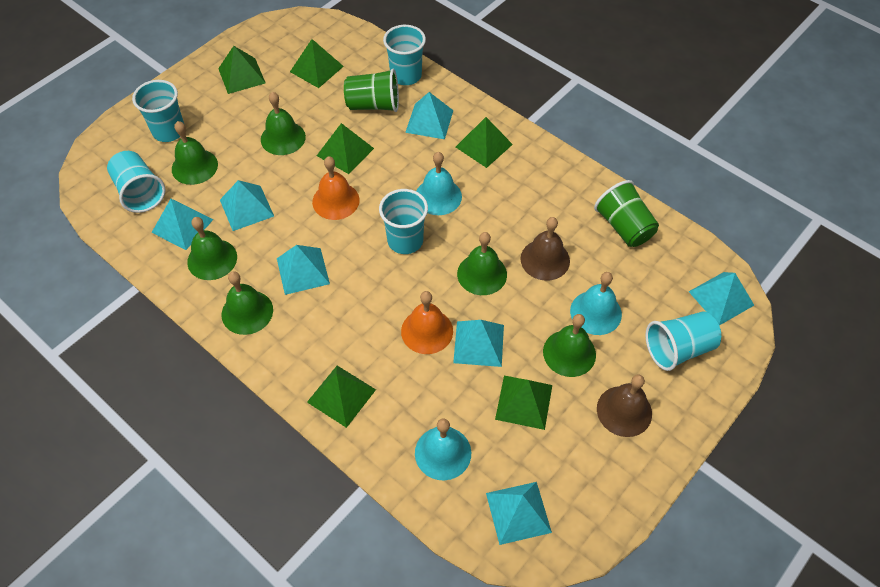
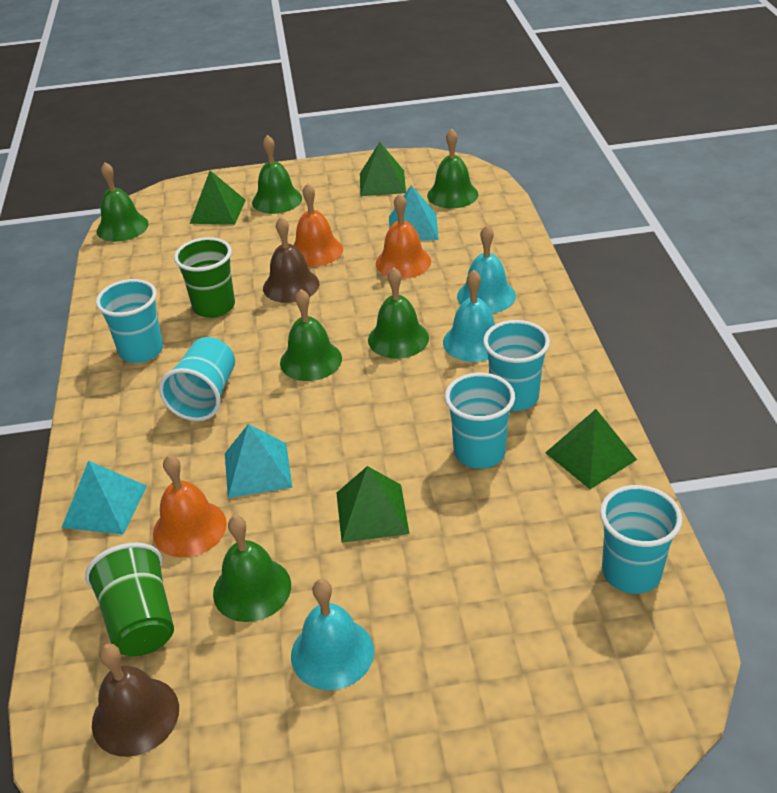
green pyramid: 6 -> 4
orange bell: 2 -> 3
turquoise pyramid: 7 -> 3

